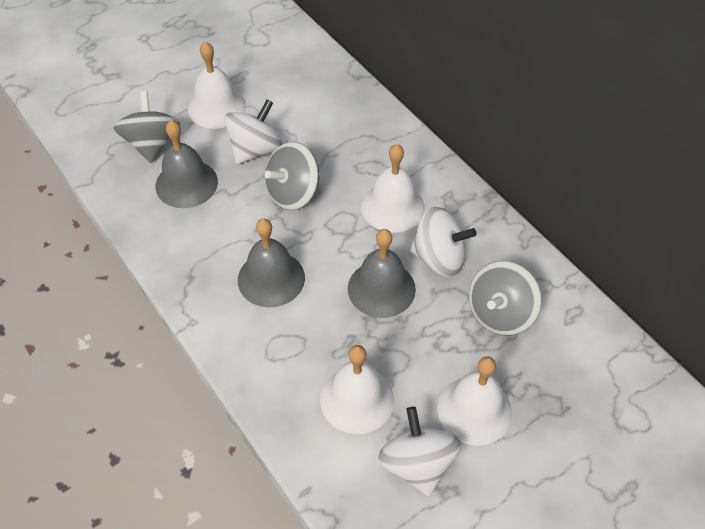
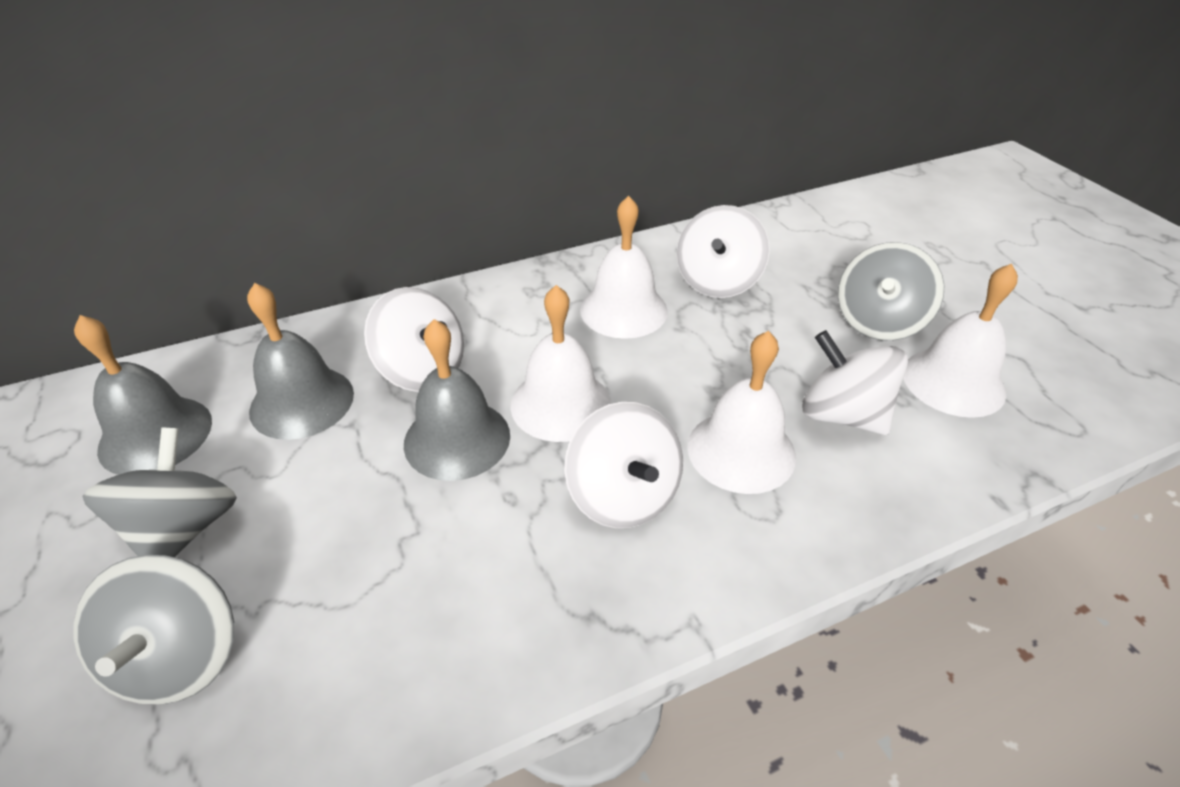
white spinning top: 3 -> 4

